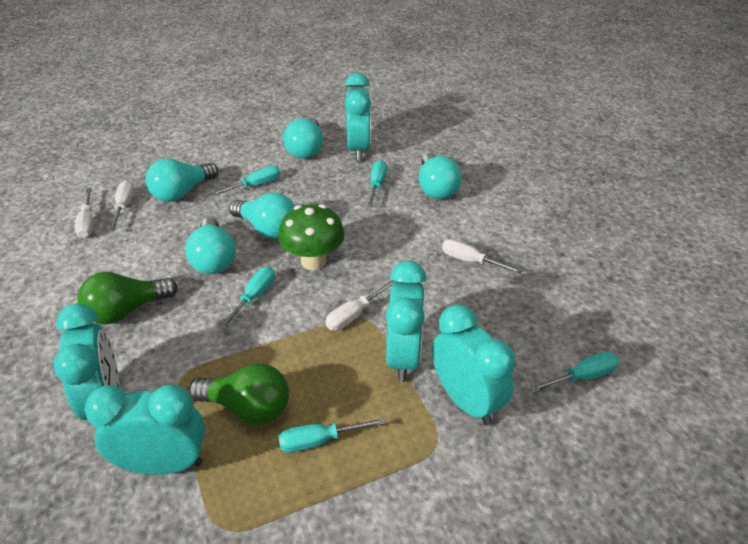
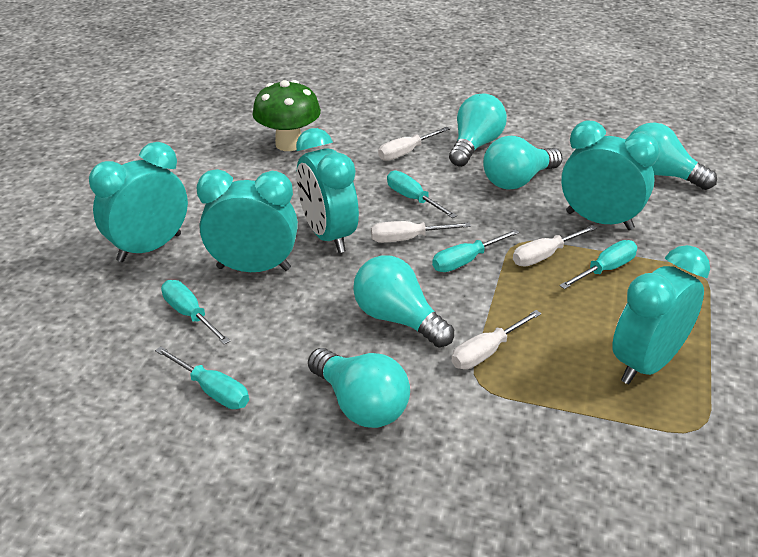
green light bulb: 2 -> 0

